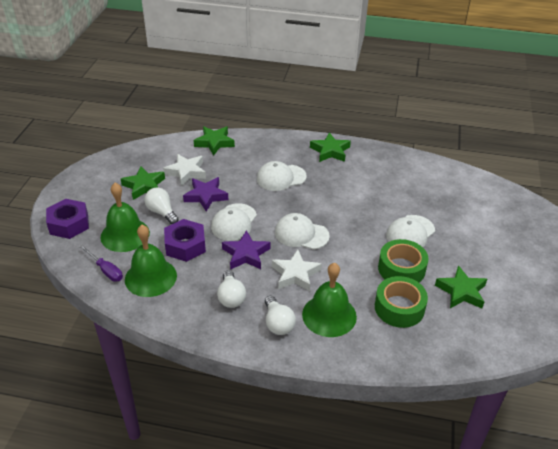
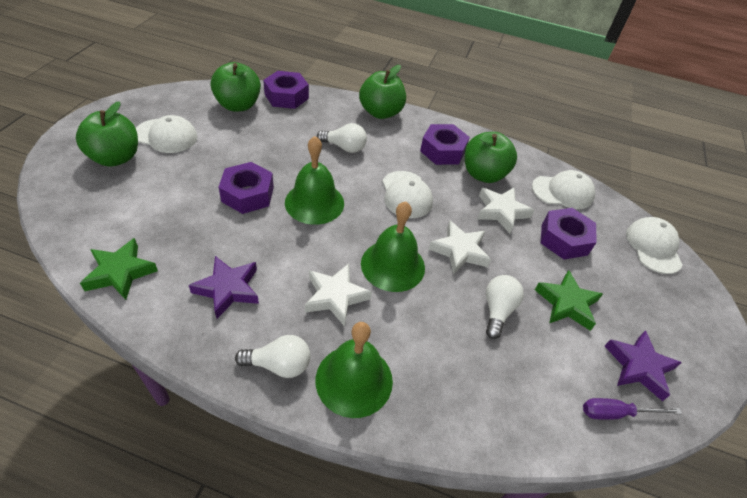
green apple: 0 -> 4
green star: 4 -> 2
green tape: 2 -> 0
purple nut: 2 -> 4
white star: 2 -> 3

